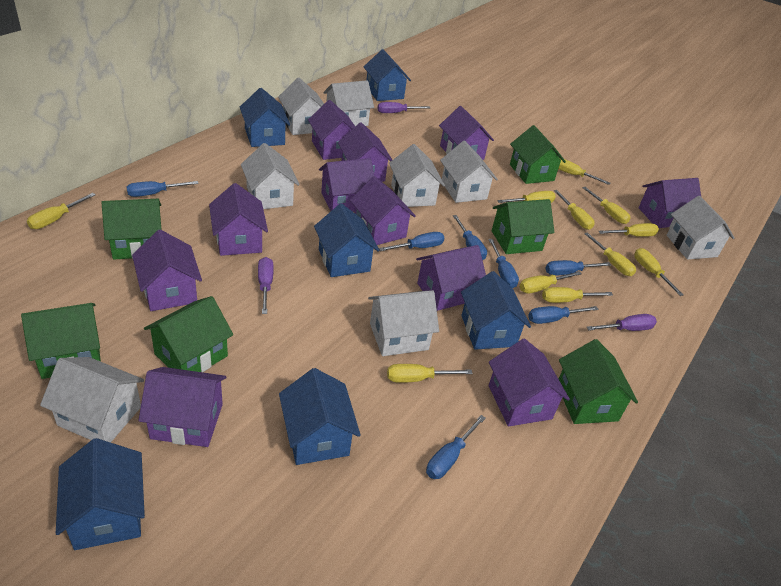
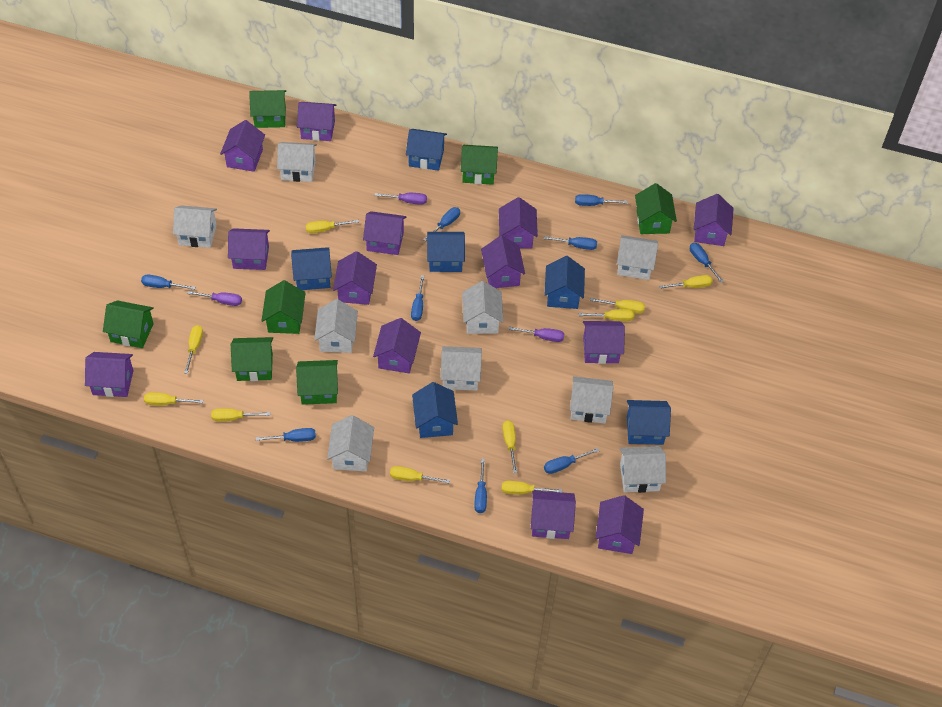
blue screwdriver: 7 -> 9
green house: 6 -> 7
purple house: 11 -> 13
white house: 8 -> 9
yellow screwdriver: 11 -> 10

